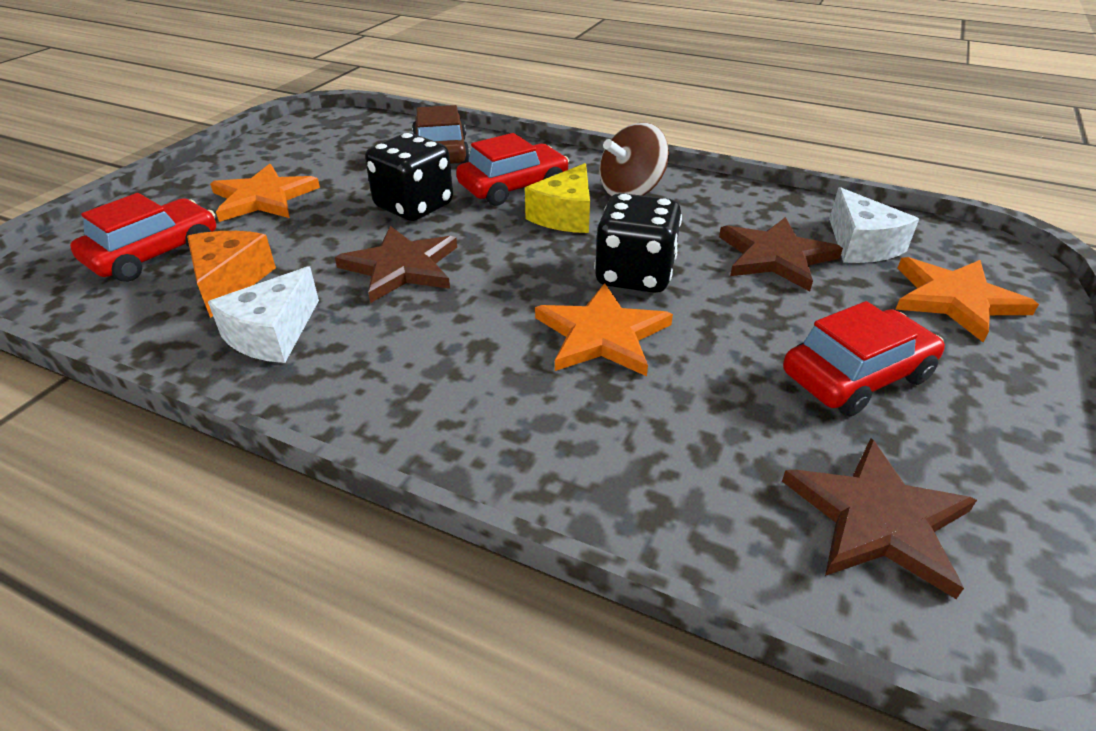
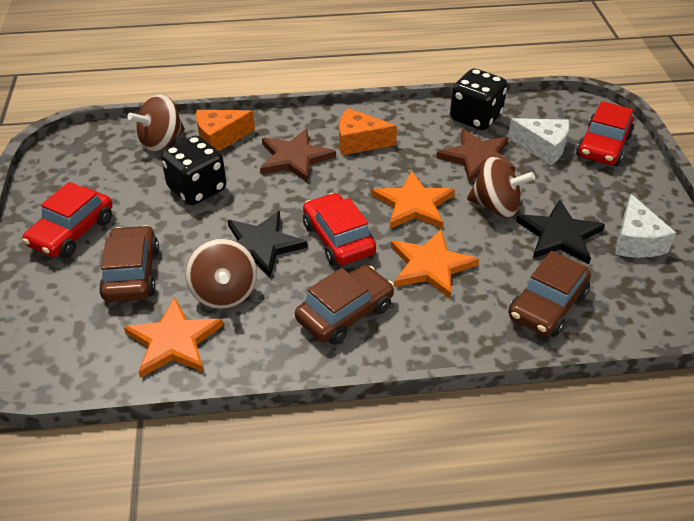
black star: 0 -> 2
brown car: 1 -> 3
brown spinning top: 1 -> 3
brown star: 3 -> 2
orange cheese: 1 -> 2
yellow cheese: 1 -> 0

